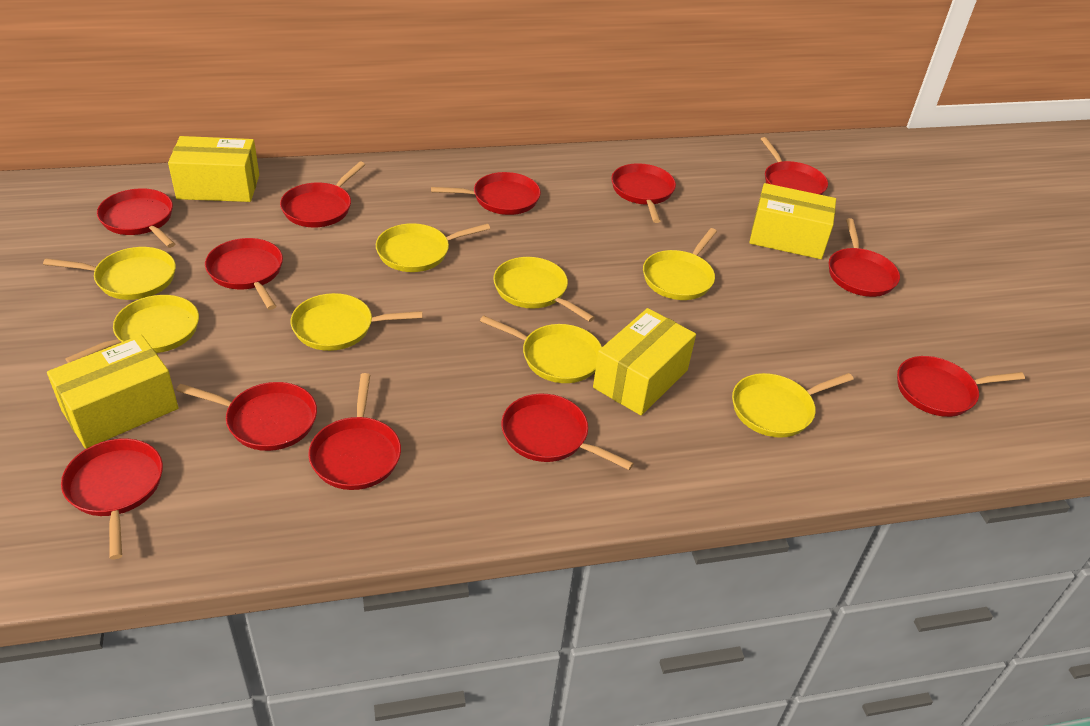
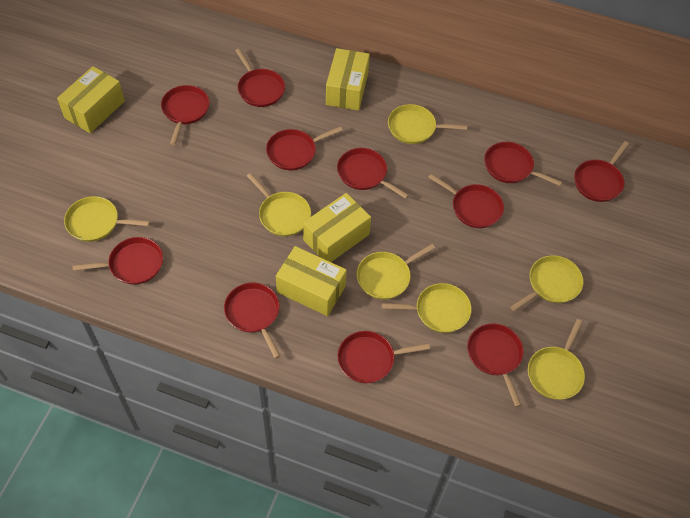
red pan: 12 -> 11
yellow pan: 8 -> 7

